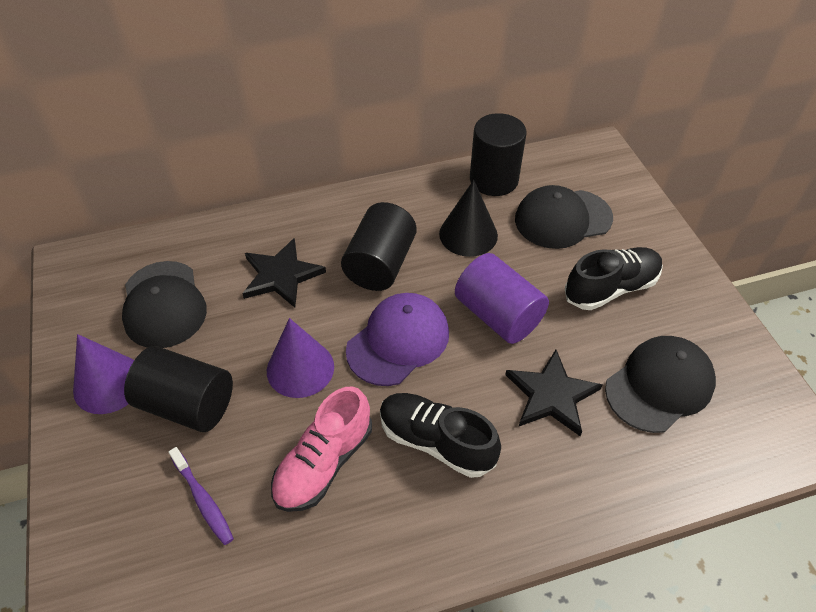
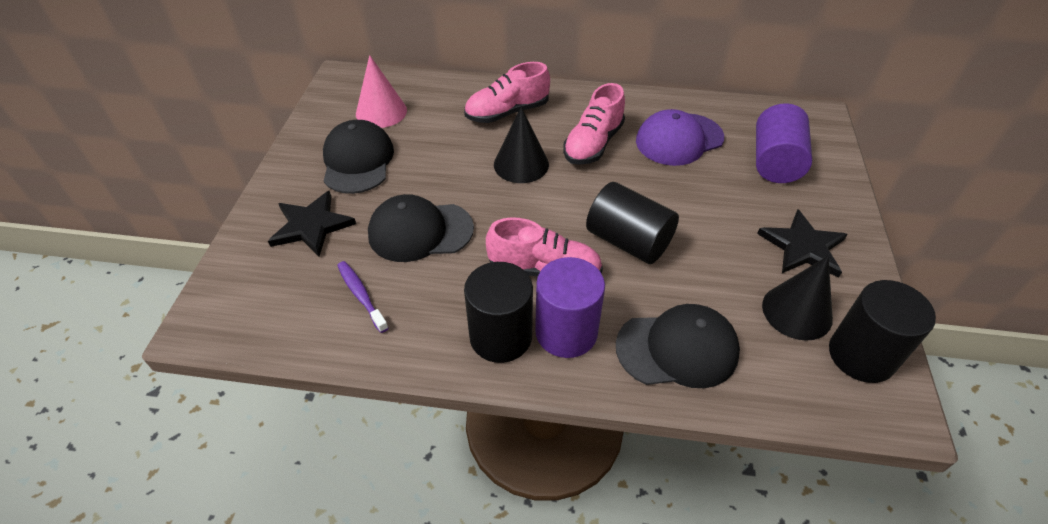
black cone: 1 -> 2
black shoe: 2 -> 0
pink cone: 0 -> 1
pink shoe: 1 -> 3
purple cone: 2 -> 0
purple cylinder: 1 -> 2

